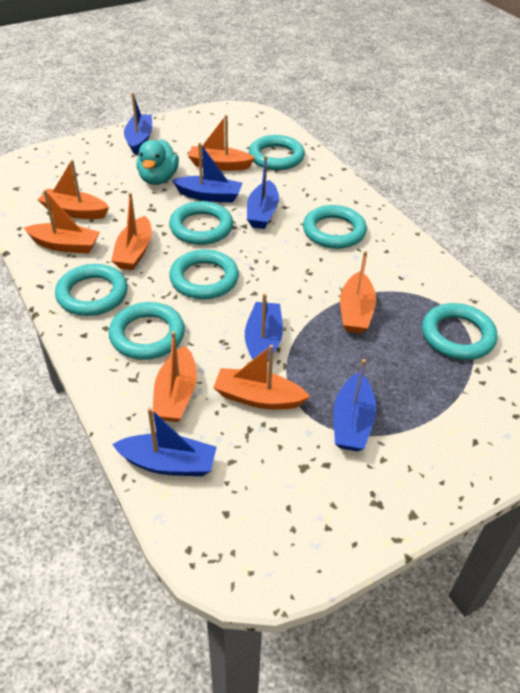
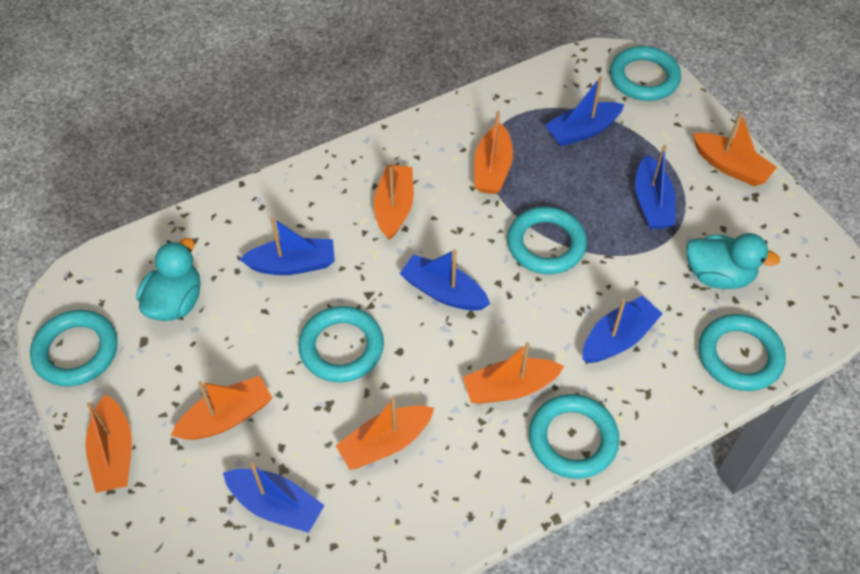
turquoise duck: 1 -> 2
turquoise ring: 7 -> 6

